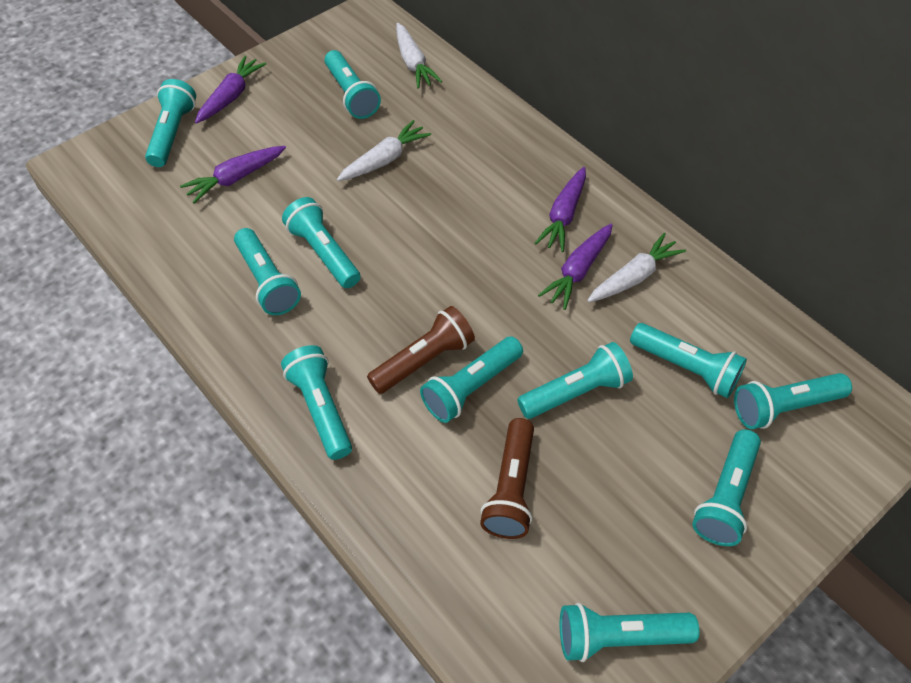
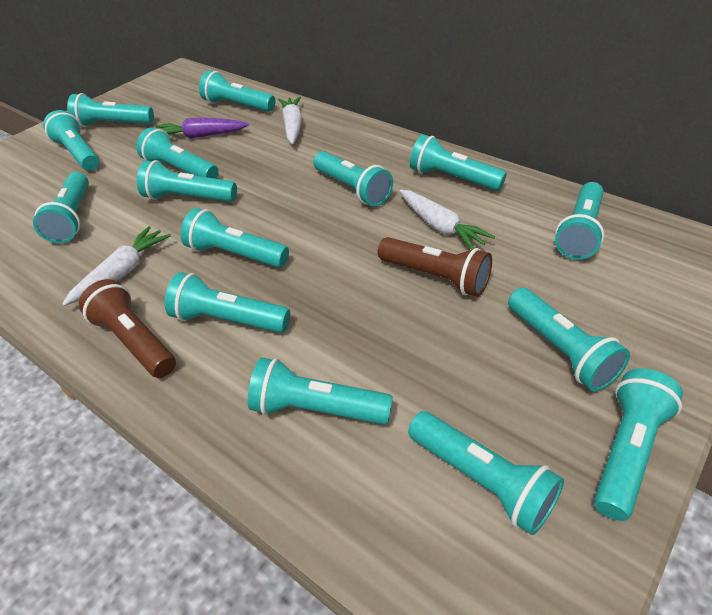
purple carrot: 4 -> 1
turquoise flashlight: 11 -> 15

